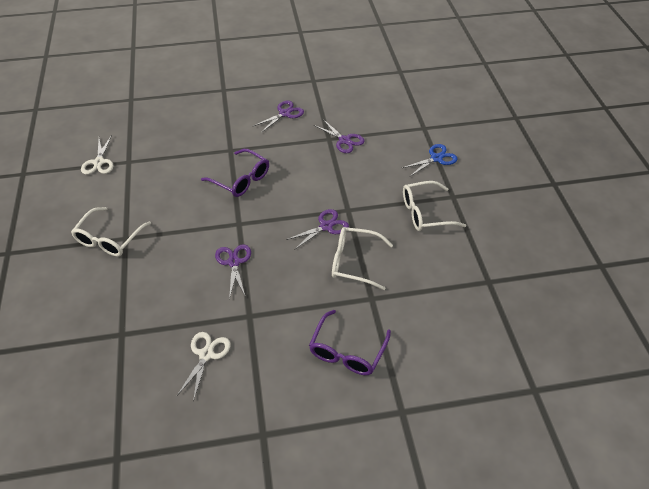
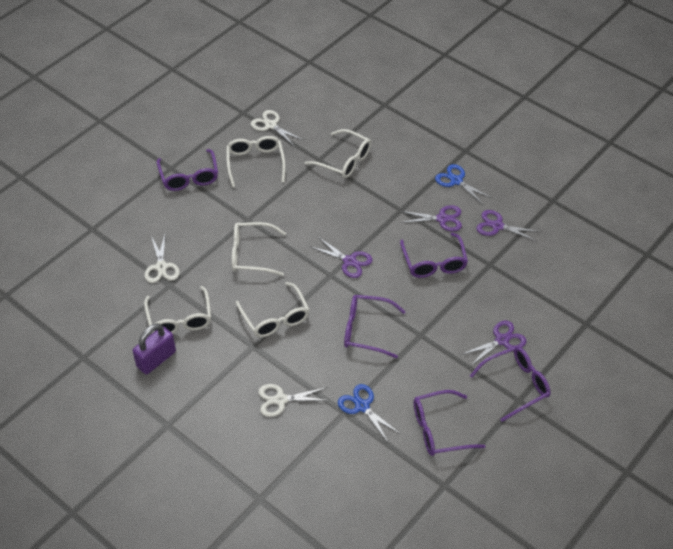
blue scissors: 1 -> 2
purple glasses: 2 -> 5
purple padlock: 0 -> 1
white glasses: 3 -> 5
white scissors: 2 -> 3

